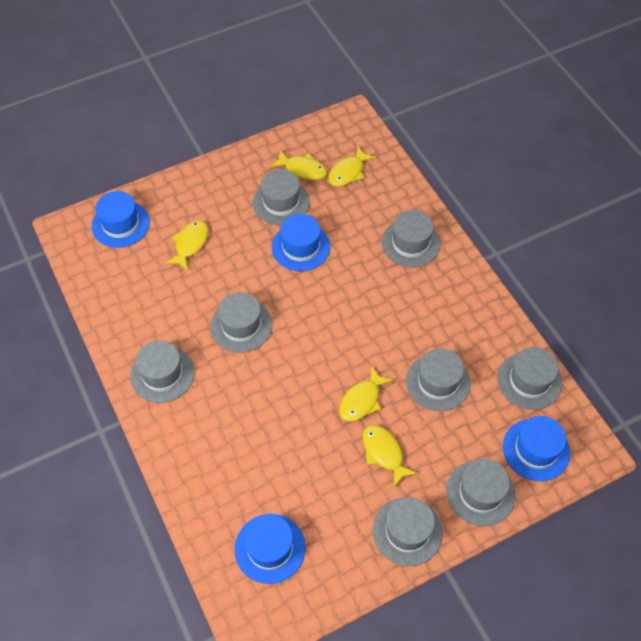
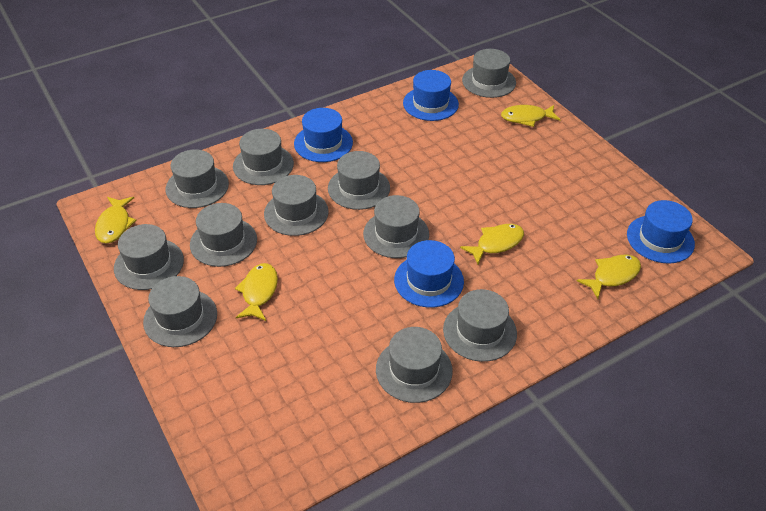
grey hat: 8 -> 11

